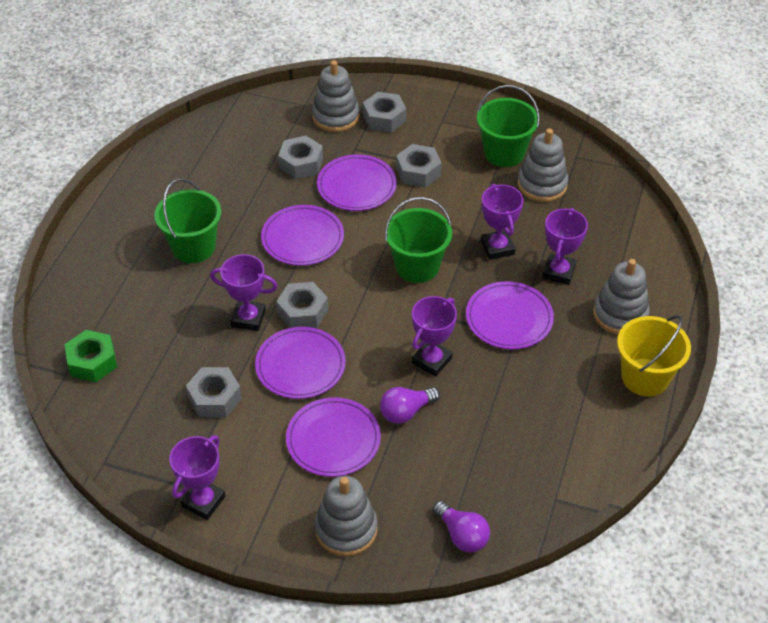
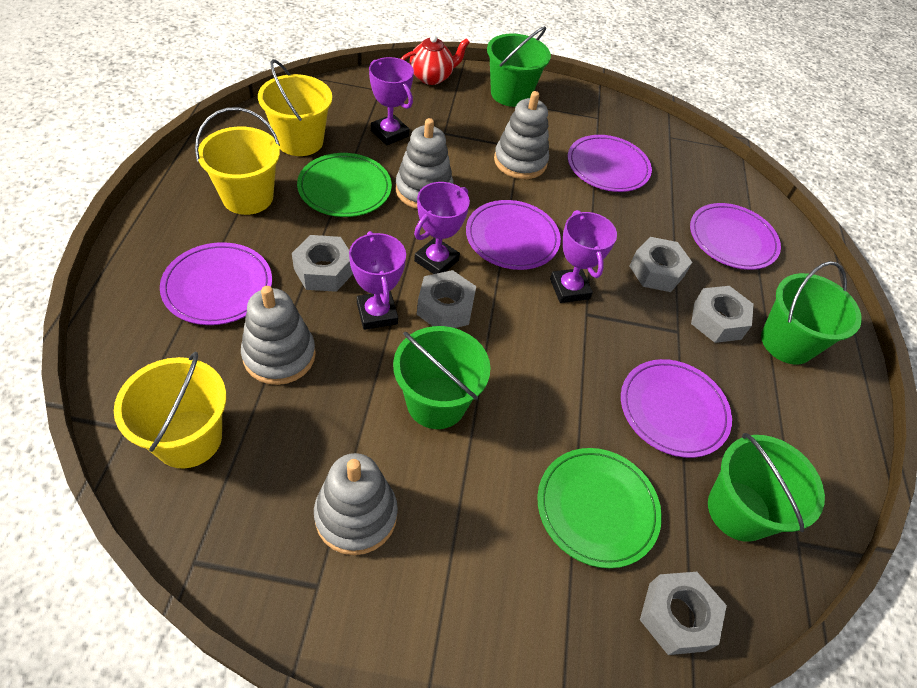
green bucket: 3 -> 4
green nut: 1 -> 0
green plate: 0 -> 2
purple light bulb: 2 -> 0
purple trophy: 5 -> 4
red teapot: 0 -> 1
yellow bucket: 1 -> 3

